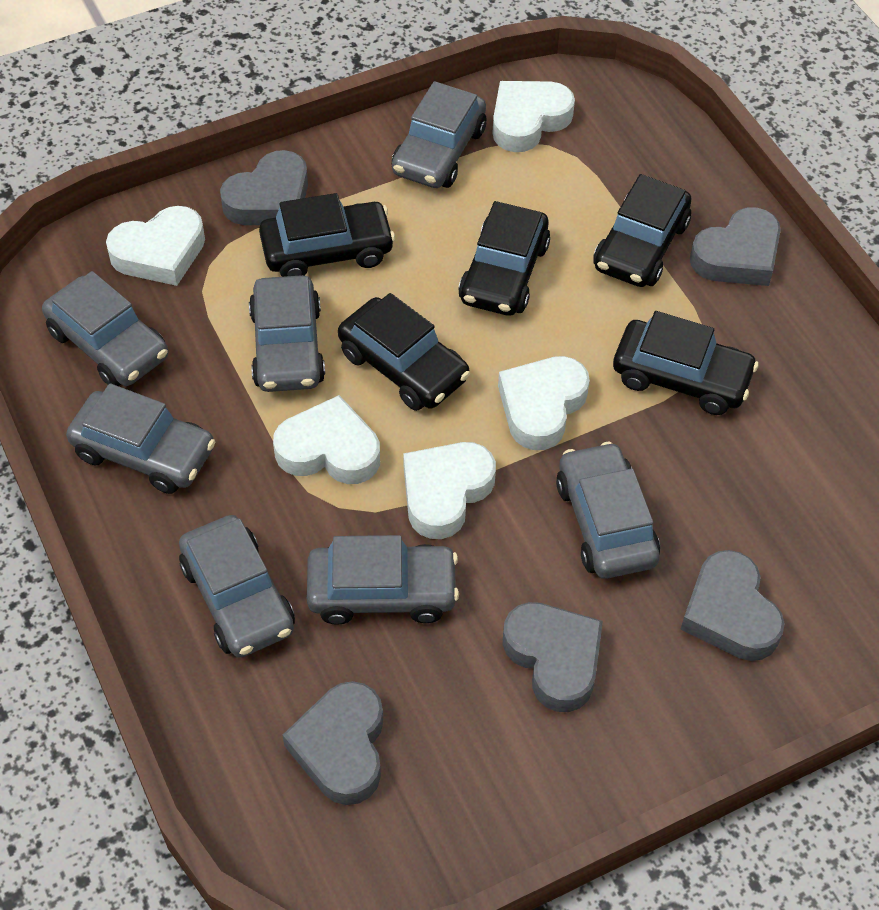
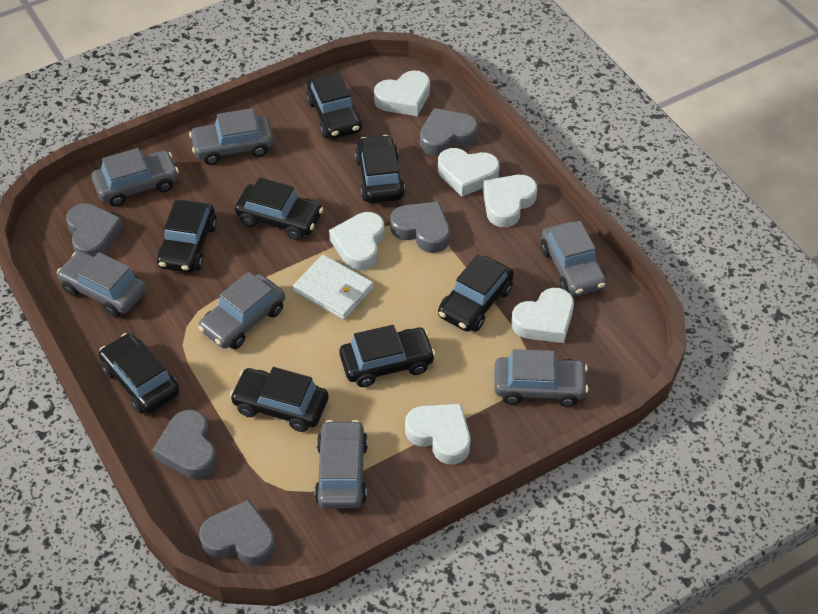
black car: 5 -> 8
white heart: 5 -> 6
white wallet: 0 -> 1

